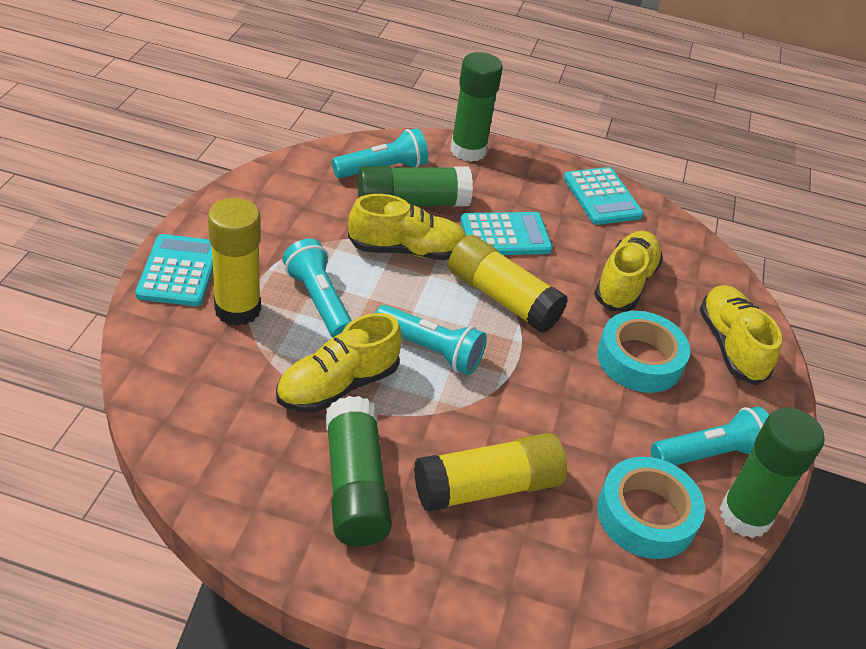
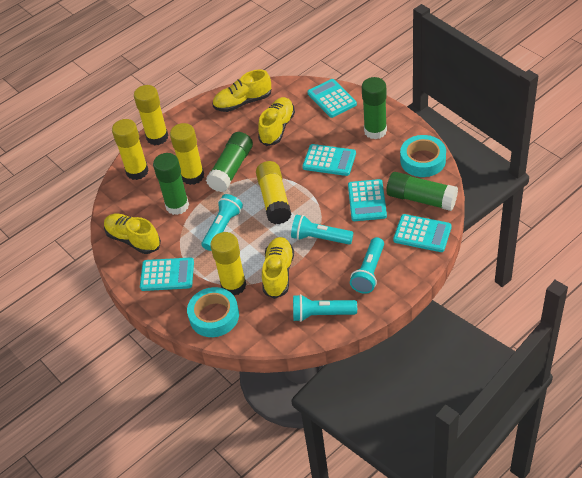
turquoise calculator: 3 -> 5
yellow glue stick: 3 -> 5

